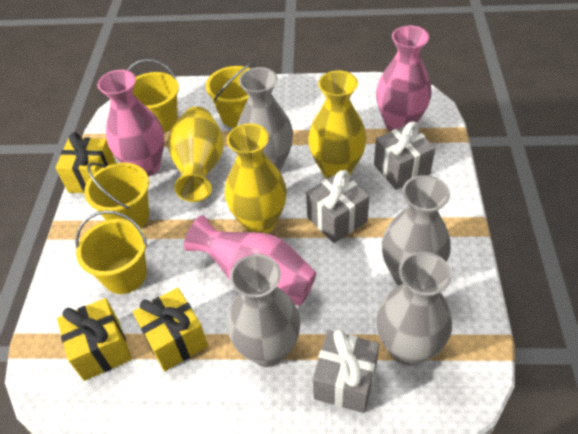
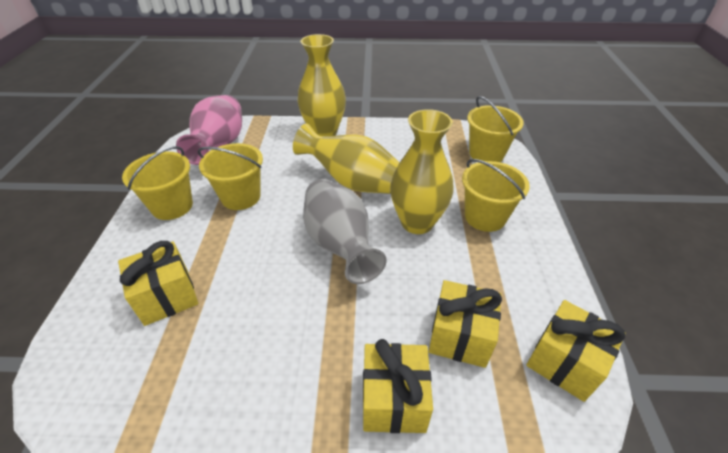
grey gift: 3 -> 0
grey vase: 4 -> 1
pink vase: 3 -> 1
yellow gift: 3 -> 4

